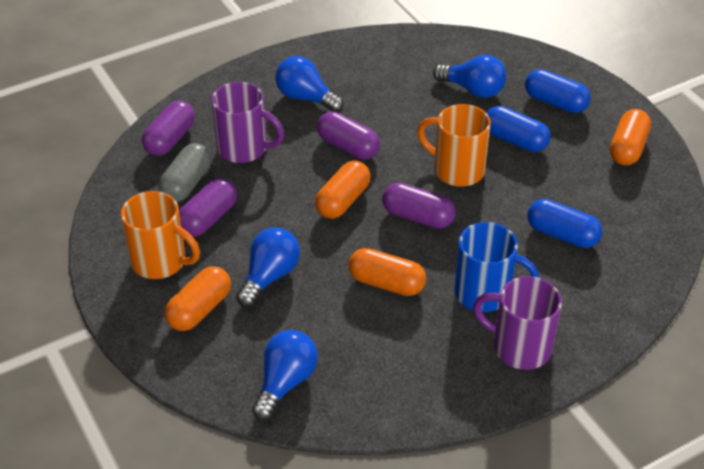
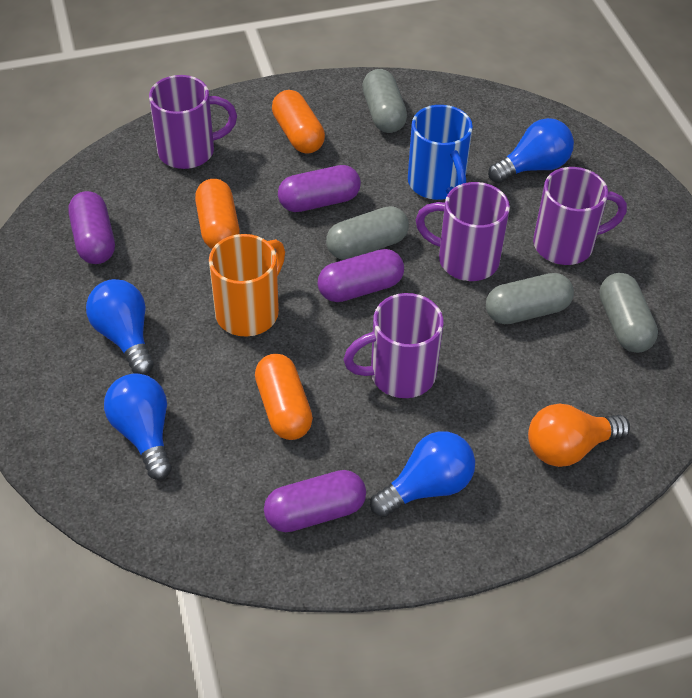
blue capsule: 3 -> 0
grey capsule: 1 -> 4
orange capsule: 4 -> 3
orange light bulb: 0 -> 1
orange mug: 2 -> 1
purple mug: 2 -> 4

